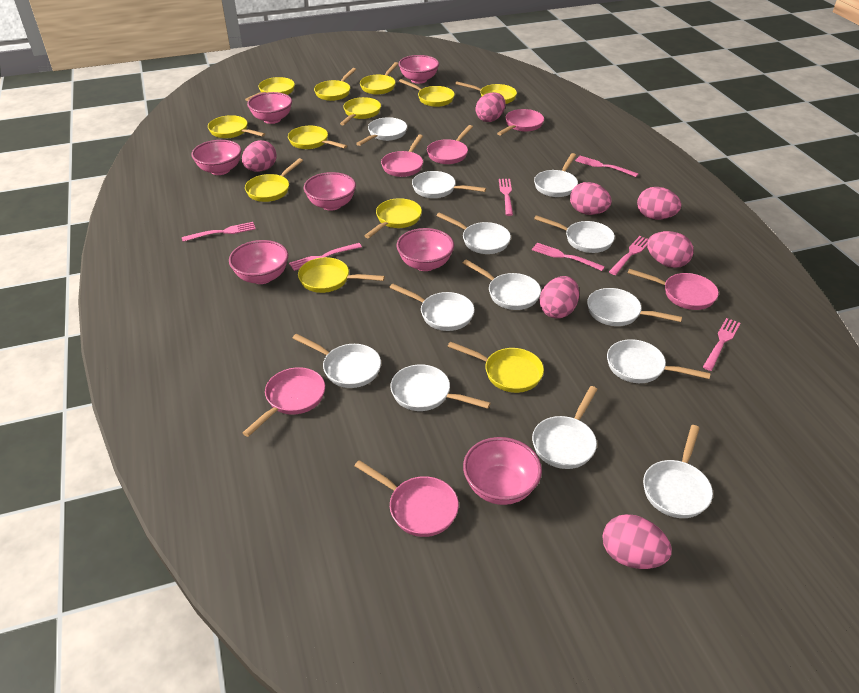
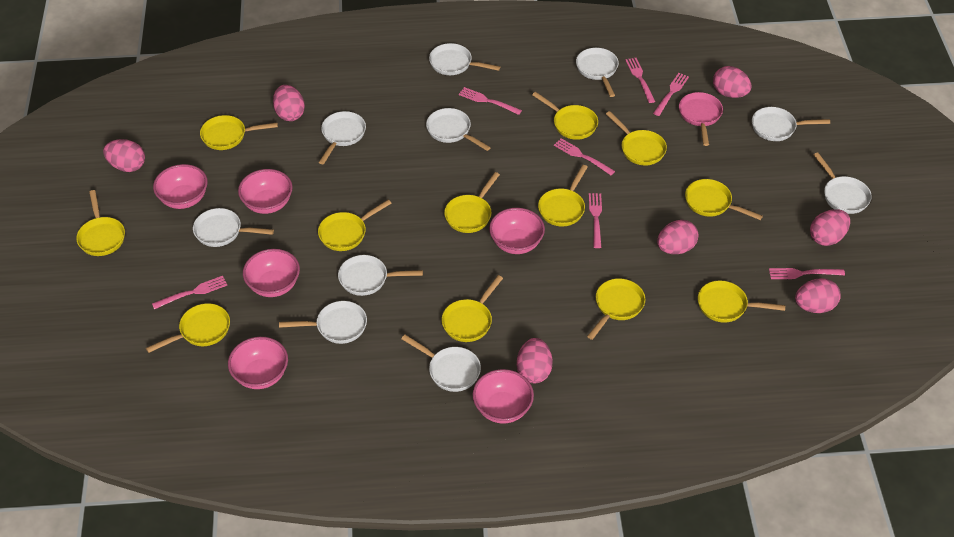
pink bowl: 7 -> 6
pink pan: 6 -> 1
white pan: 13 -> 10

